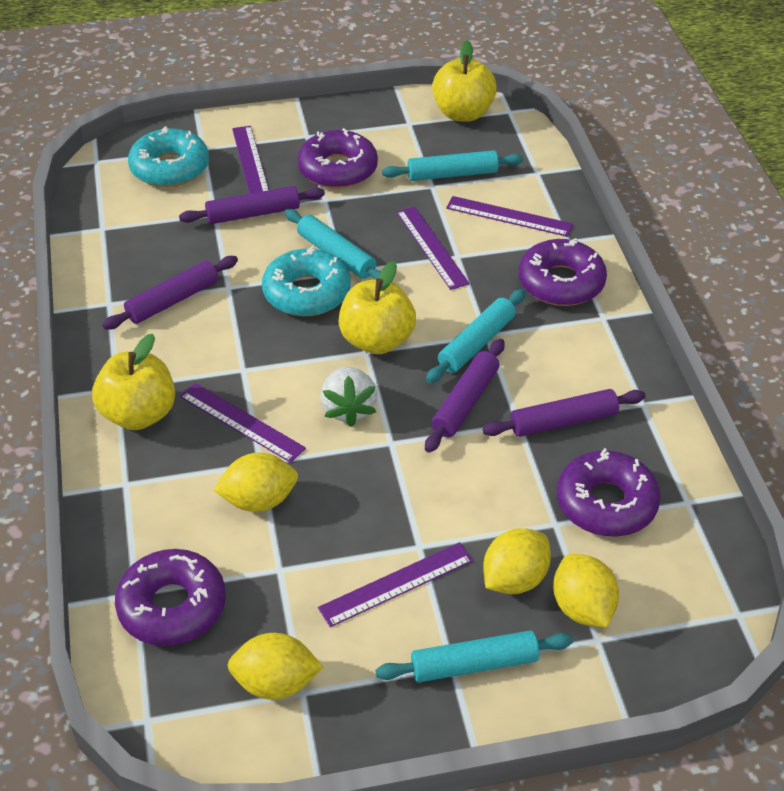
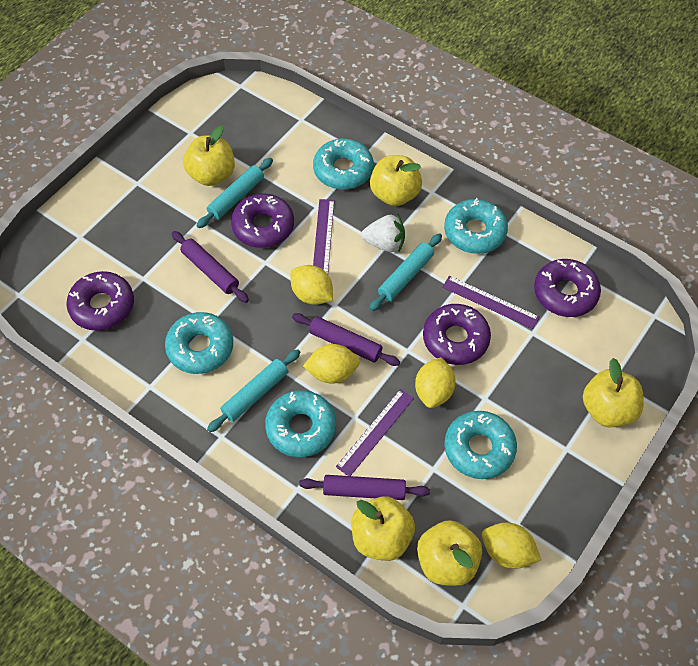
purple rolling pin: 4 -> 3
purple ruler: 5 -> 3
turquoise donut: 2 -> 5
turquoise rolling pin: 4 -> 3
yellow apple: 3 -> 5

